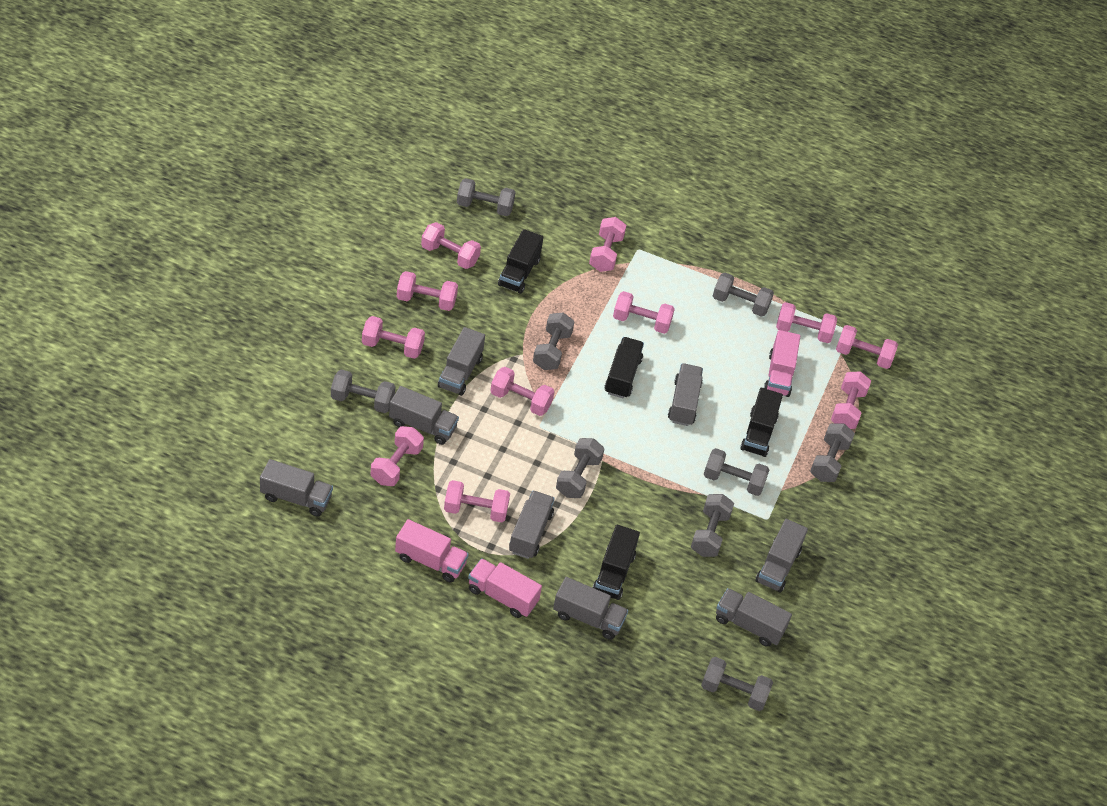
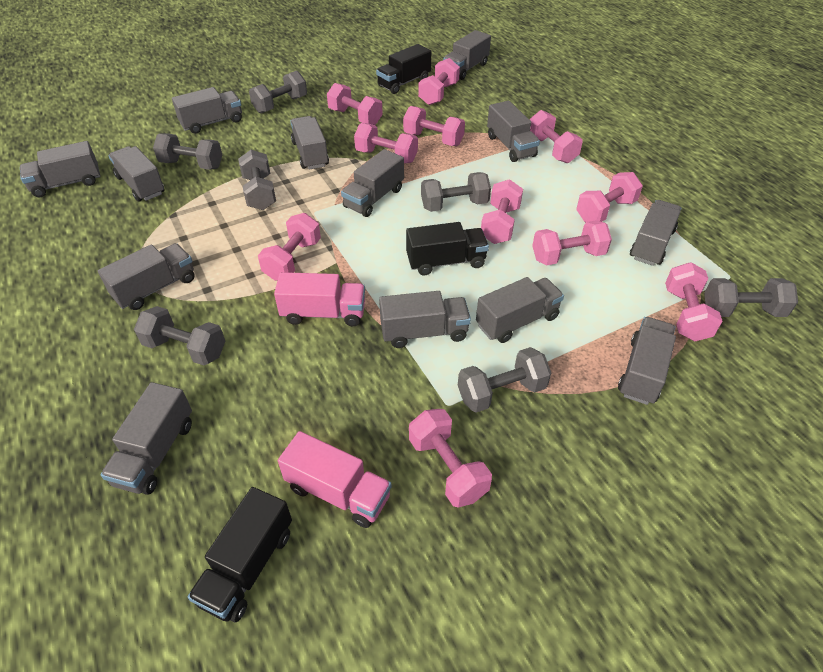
black truck: 4 -> 3
grey dumbbell: 9 -> 7
grey truck: 8 -> 13
pink truck: 3 -> 2

